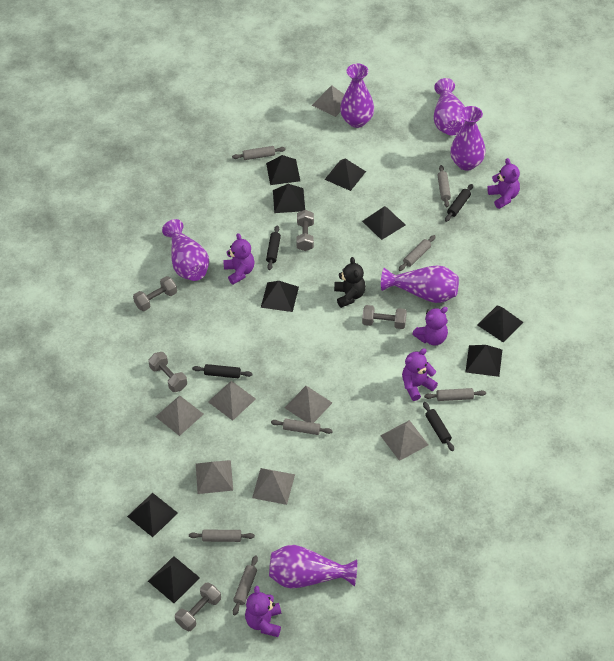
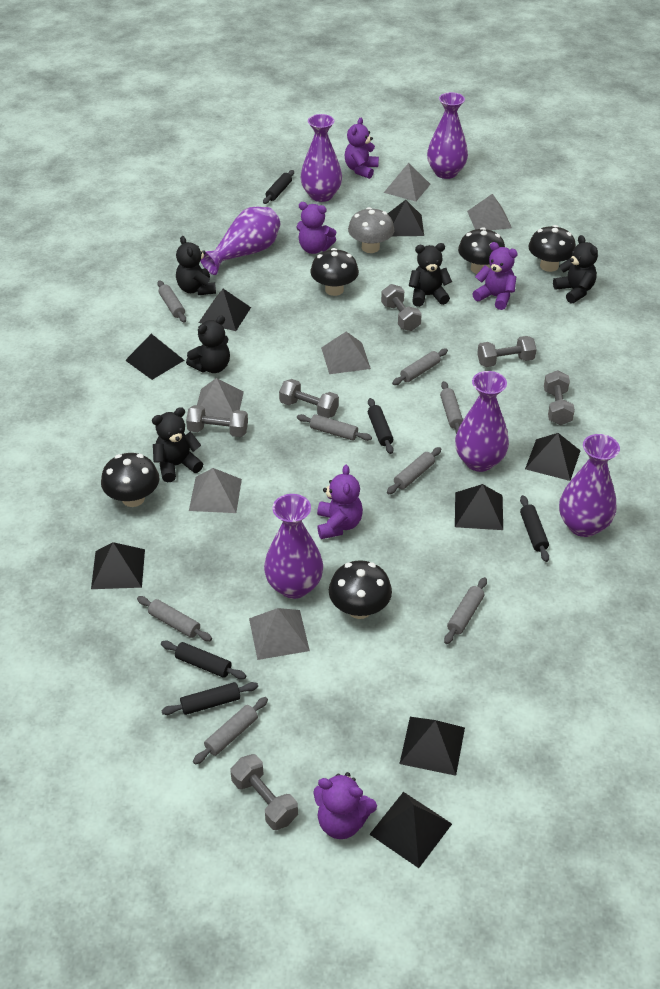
black mushroom: 0 -> 5
black pyramid: 9 -> 8
black rolling pin: 4 -> 5
black teddy bear: 1 -> 5
grey dumbbell: 5 -> 6
grey mushroom: 0 -> 1
grey pyramid: 7 -> 6
grey rolling pin: 7 -> 8

